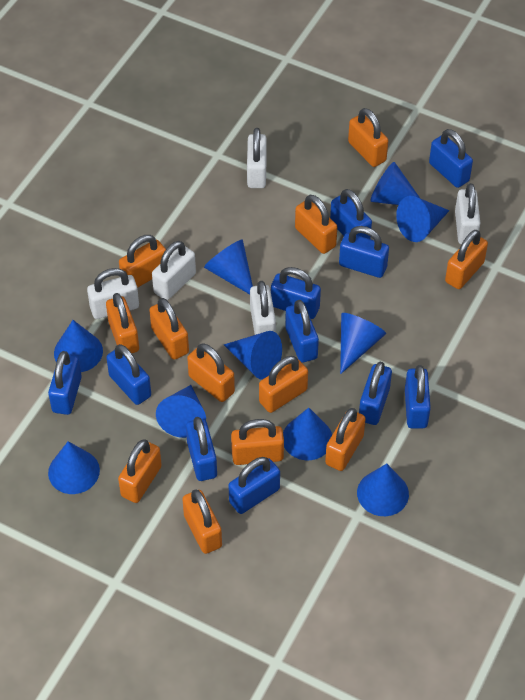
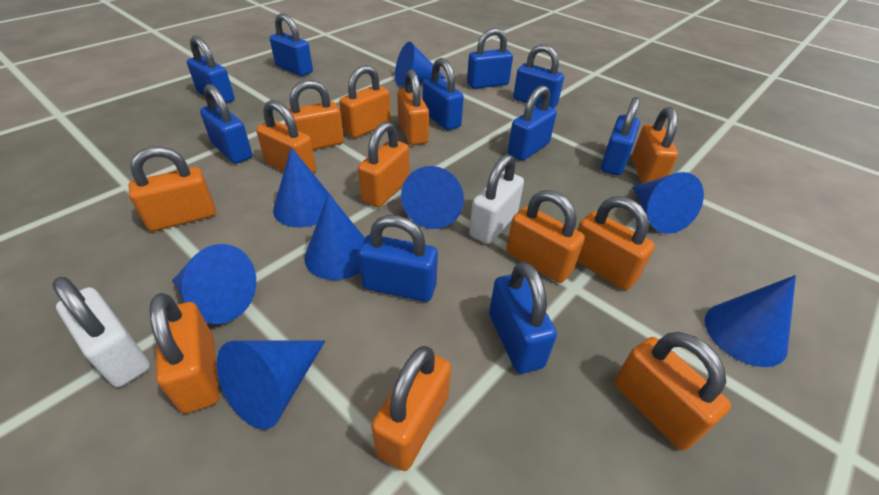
blue cone: 10 -> 8
blue padlock: 11 -> 10
white padlock: 5 -> 2

